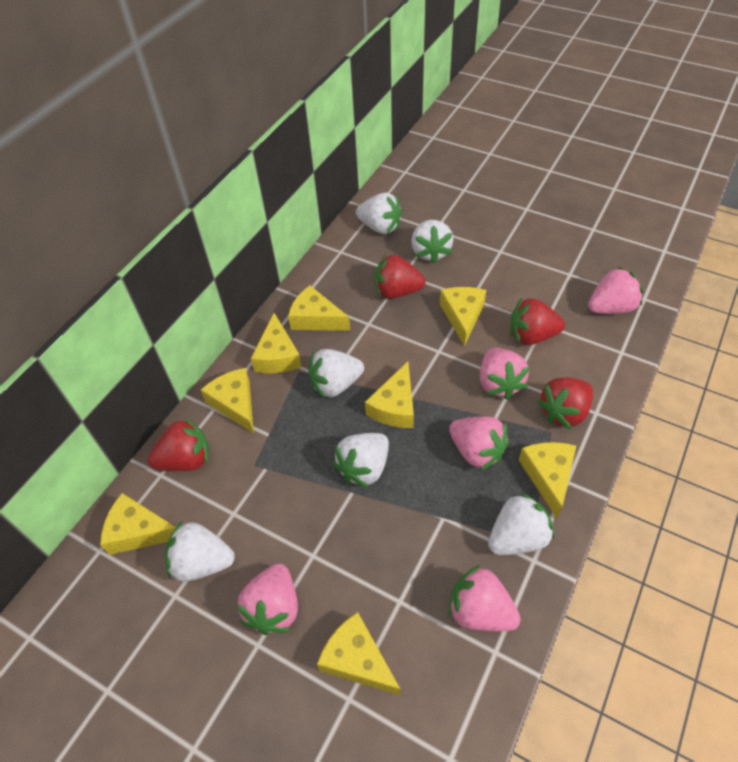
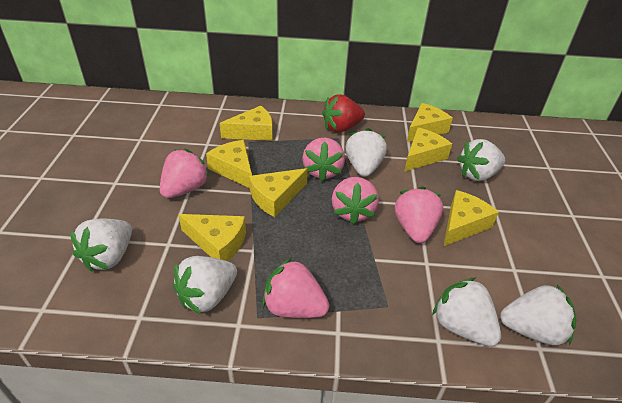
red strawberry: 4 -> 1
yellow cheese: 8 -> 7

